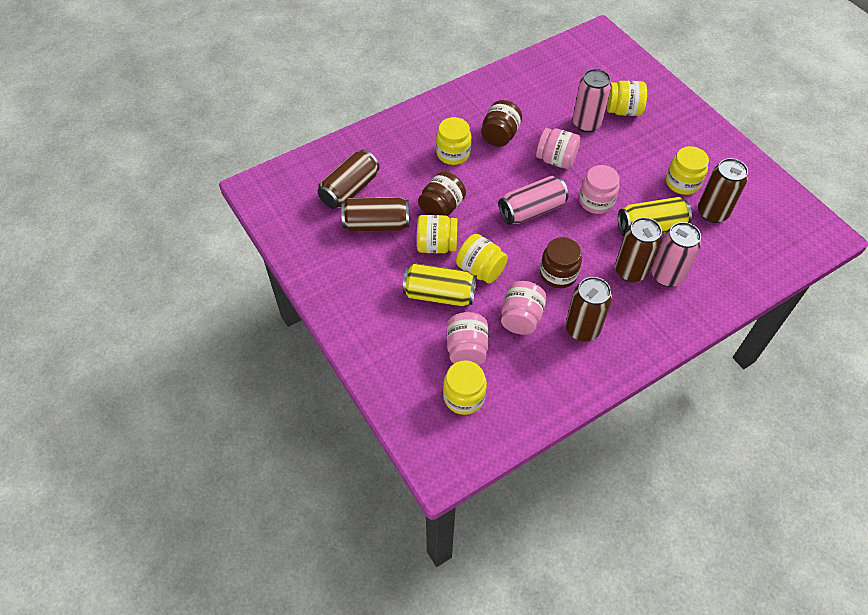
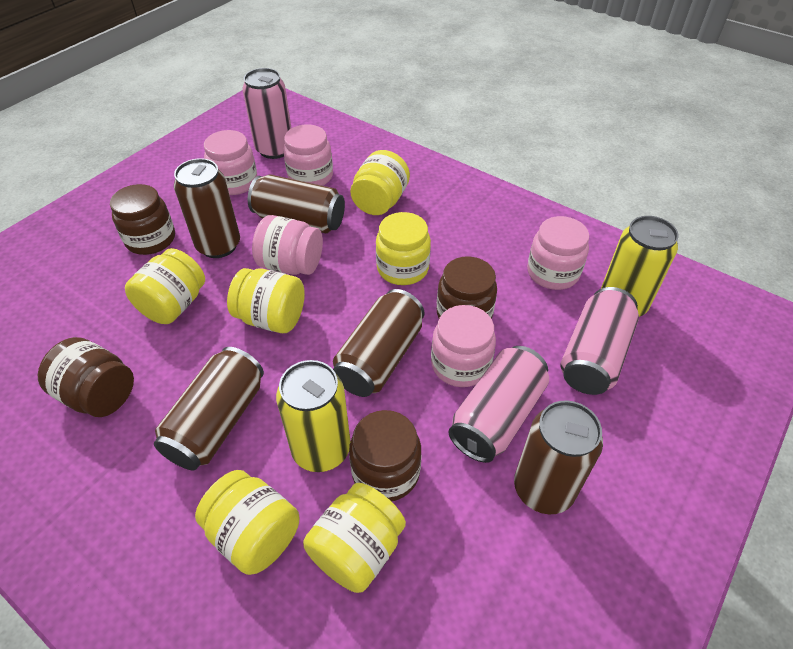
brown jar: 3 -> 4
pink jar: 4 -> 5

